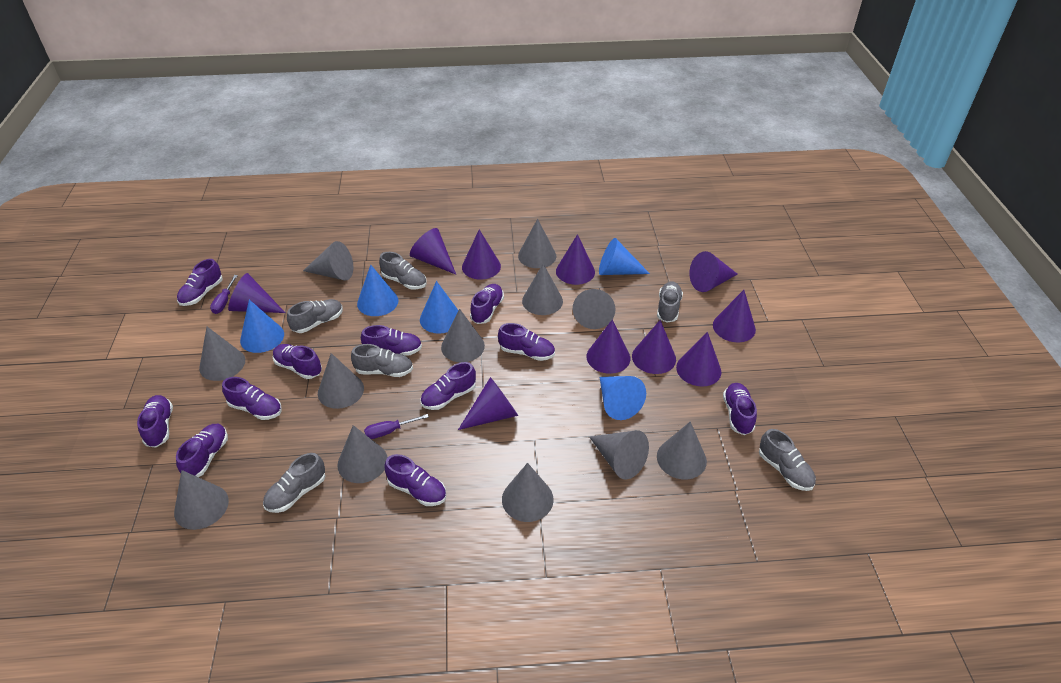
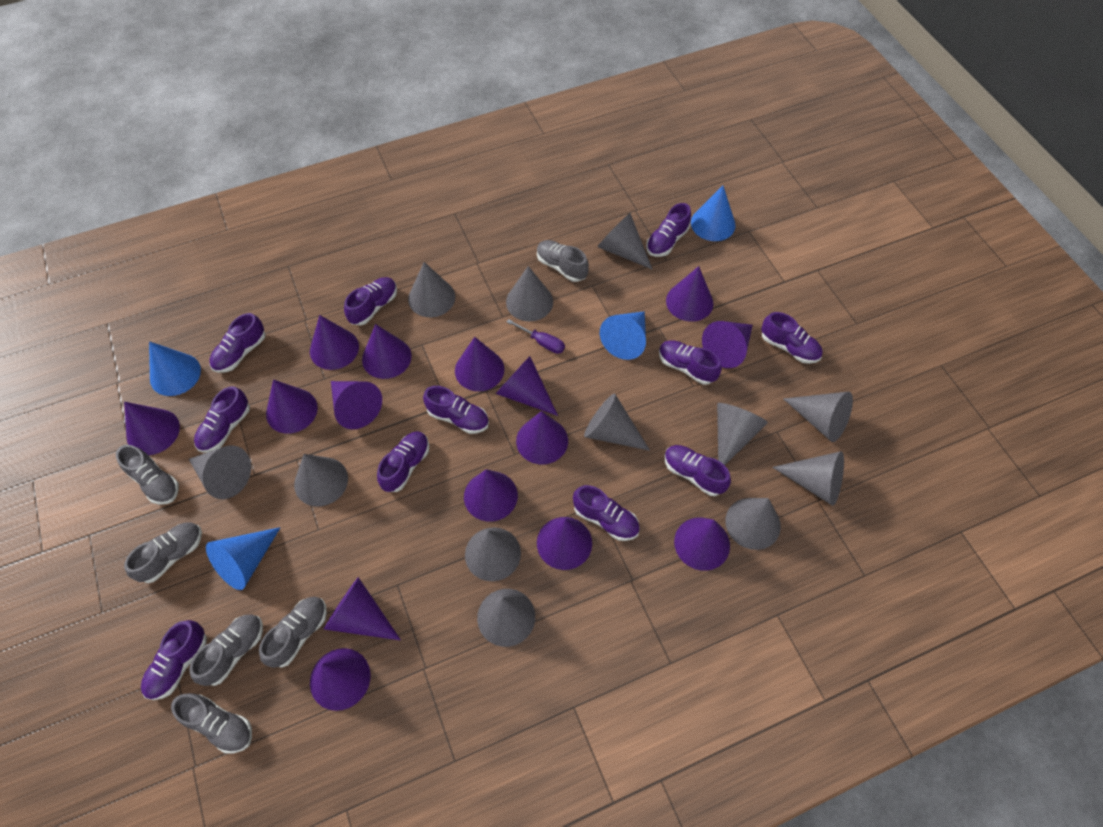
blue cone: 5 -> 4
purple cone: 10 -> 15
purple screwdriver: 2 -> 1

